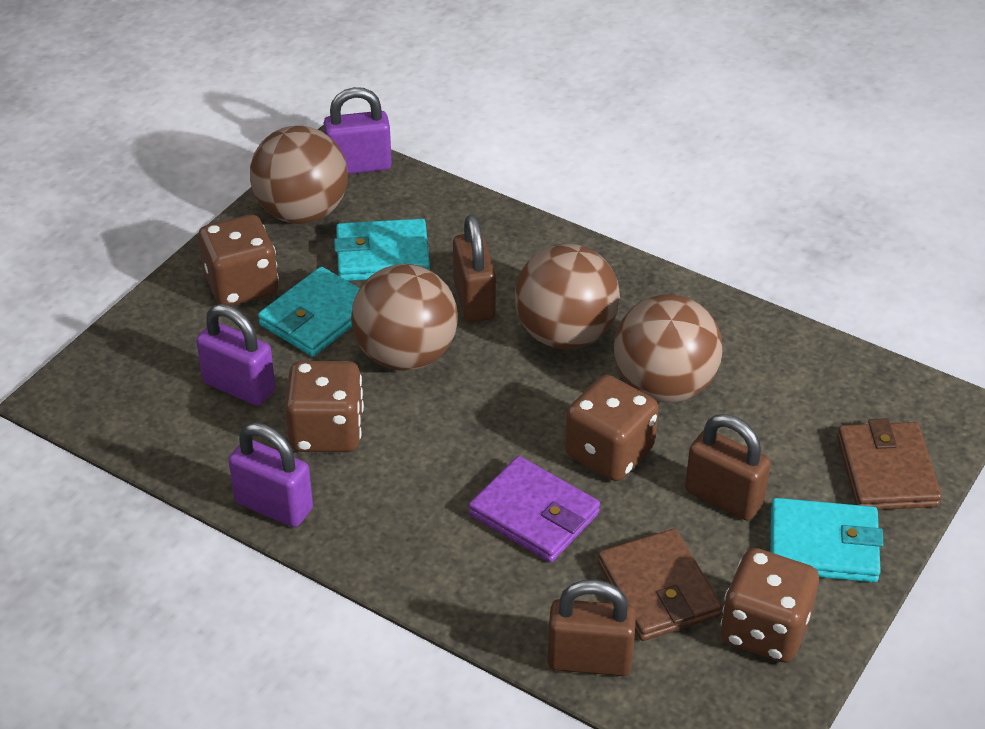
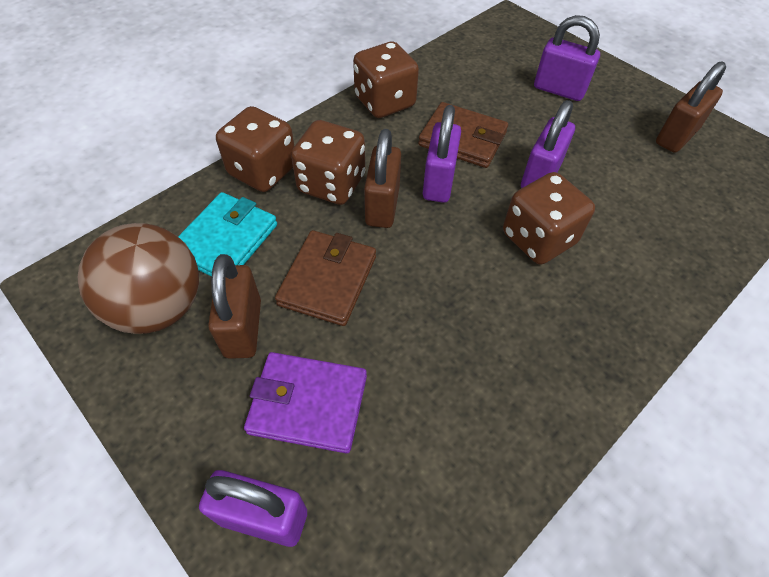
brown ball: 4 -> 1
purple padlock: 3 -> 4
turquoise wallet: 3 -> 1

